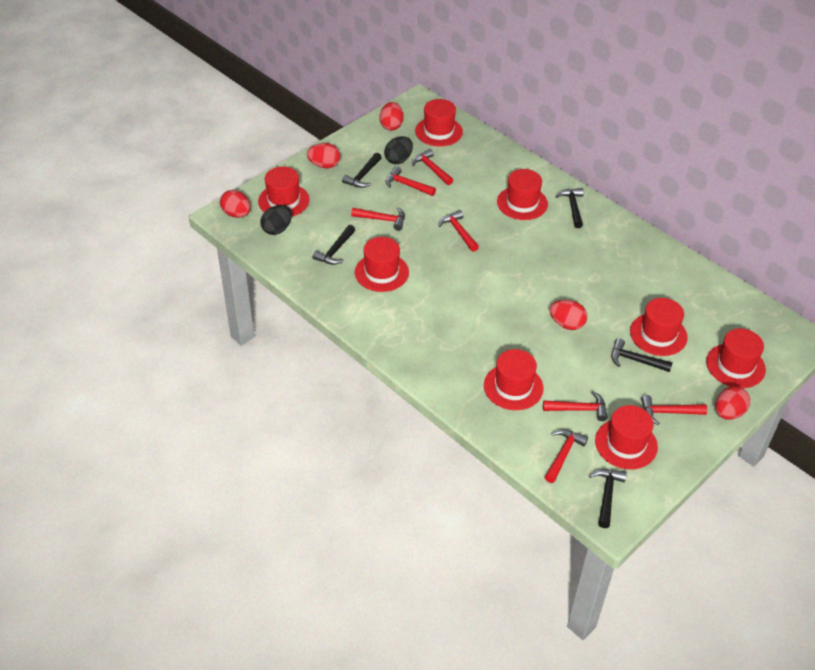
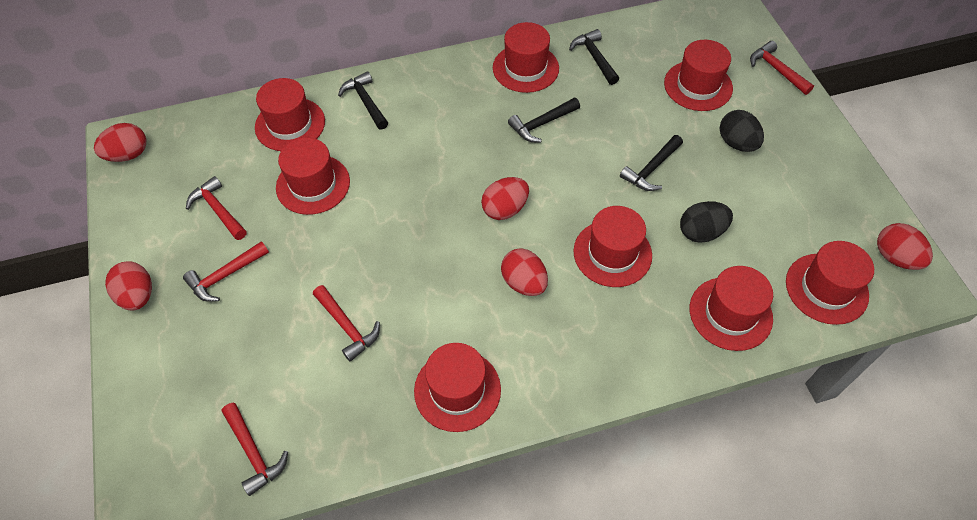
black hammer: 5 -> 4
red hammer: 7 -> 5

